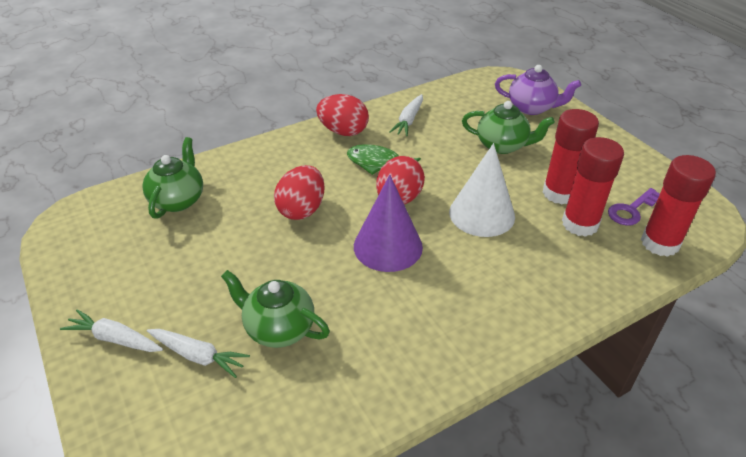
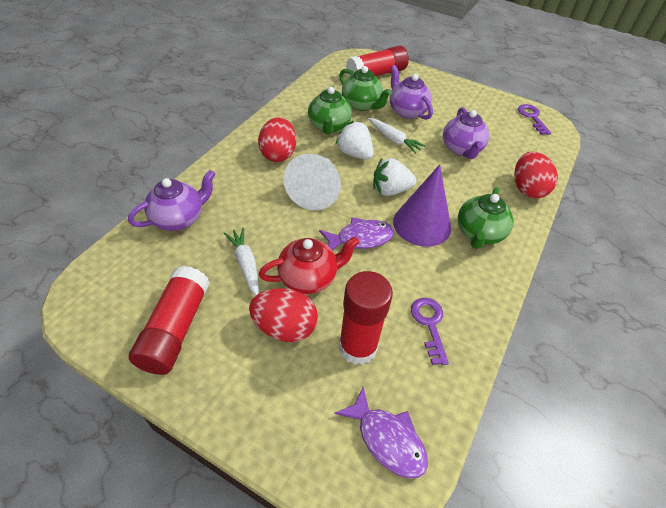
green fish: 1 -> 0
purple fish: 0 -> 2
purple key: 1 -> 2
purple teapot: 1 -> 3
red teapot: 0 -> 1
white carrot: 3 -> 2
white strawberry: 0 -> 2

